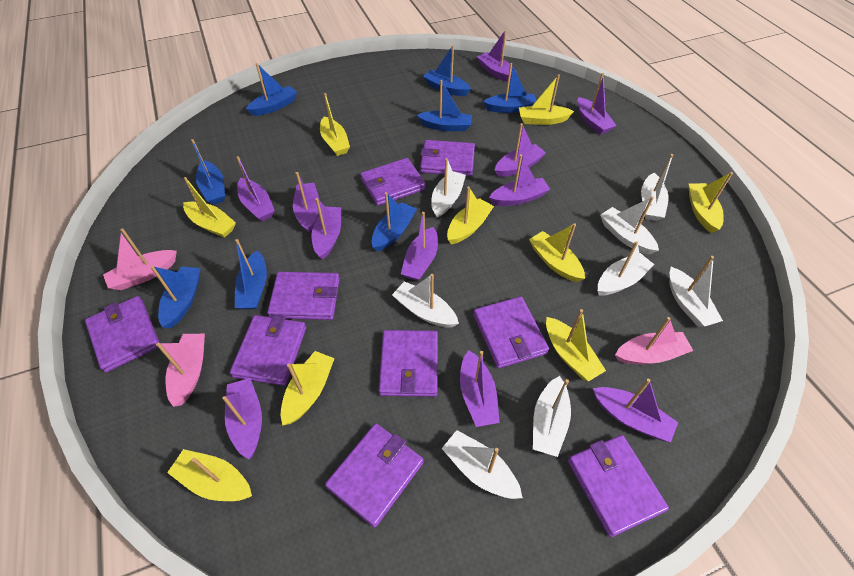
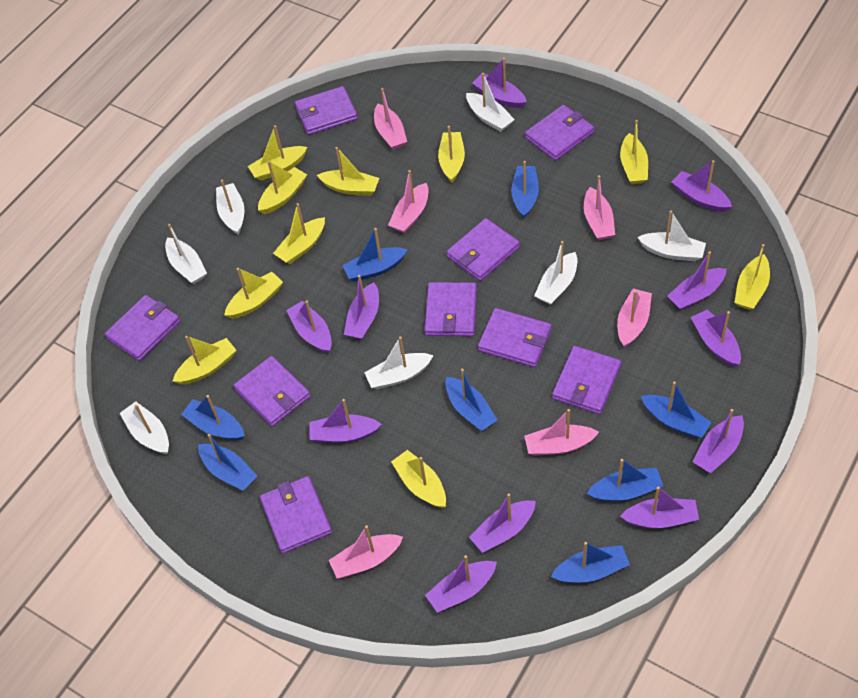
pink boat: 3 -> 6
white boat: 8 -> 7
yellow boat: 9 -> 10

